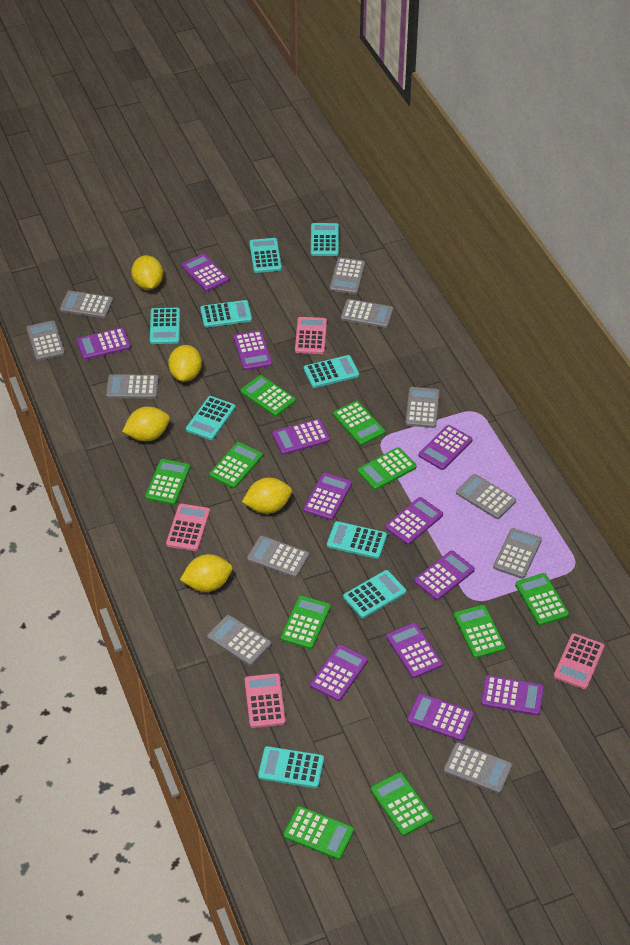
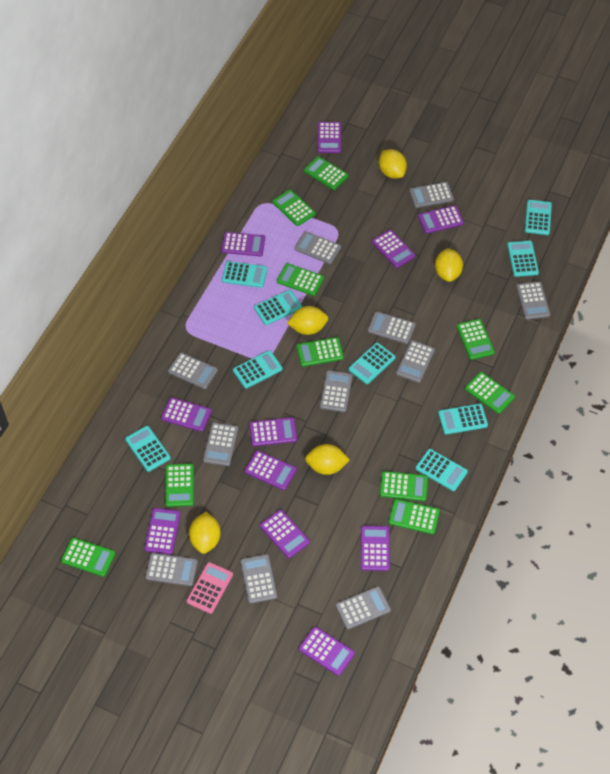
pink calculator: 4 -> 1
purple calculator: 12 -> 11

